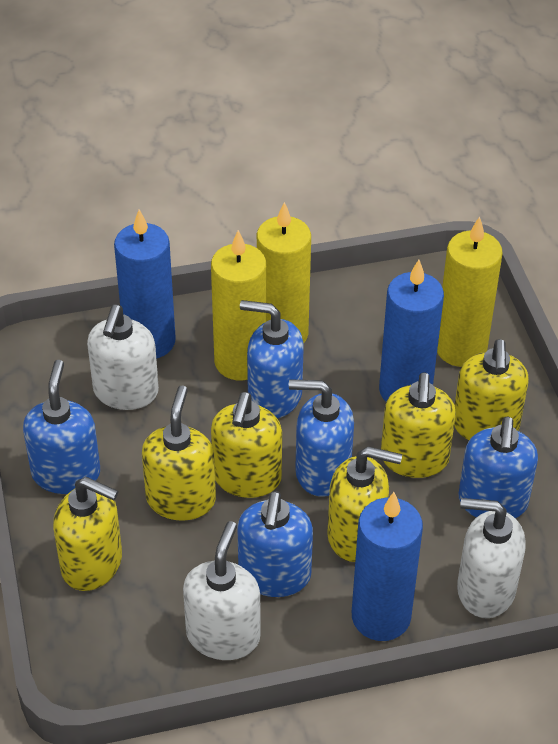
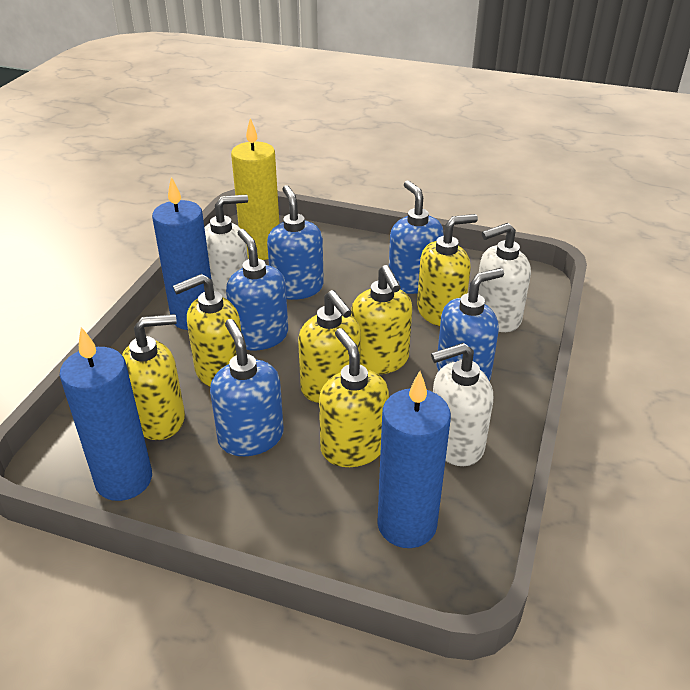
yellow candle: 3 -> 1

